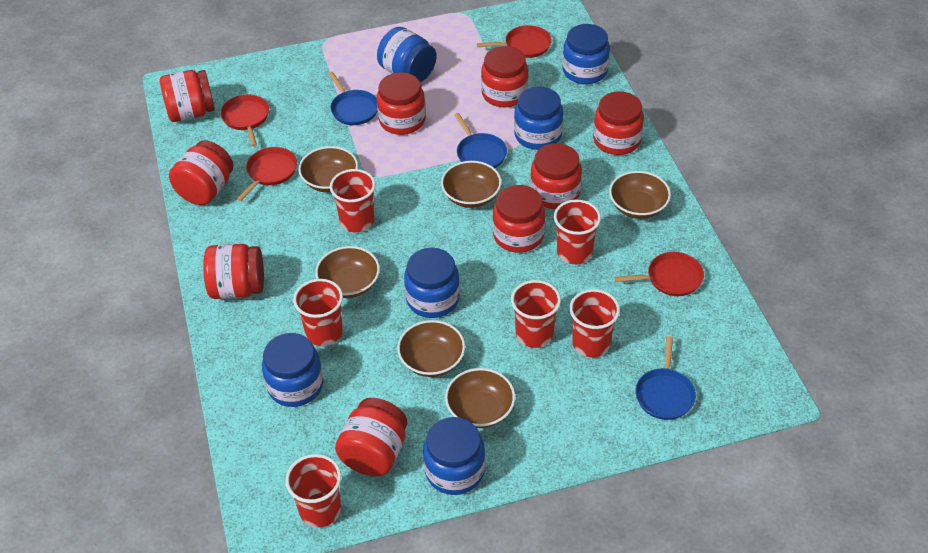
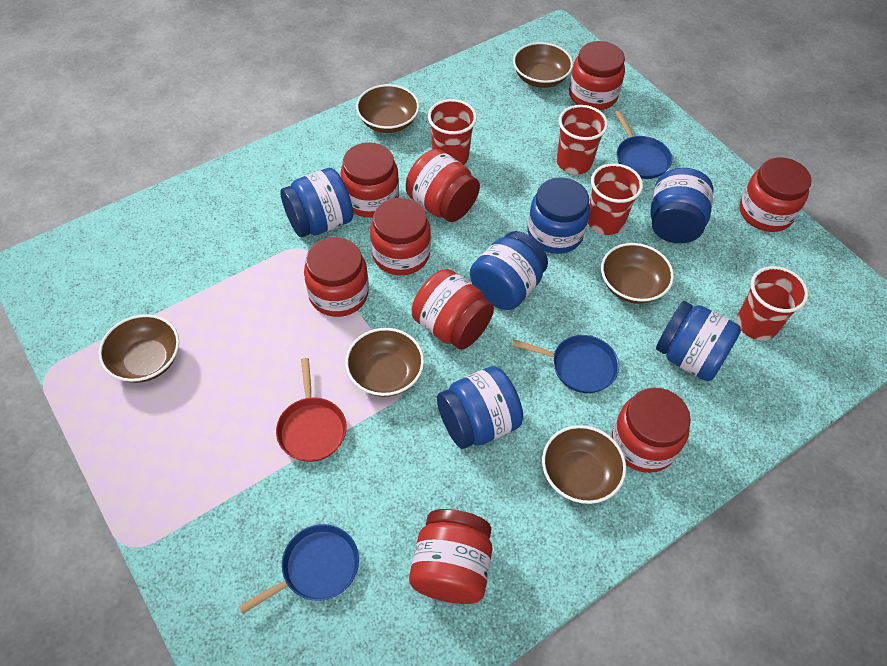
red cup: 6 -> 4
red pan: 4 -> 1

